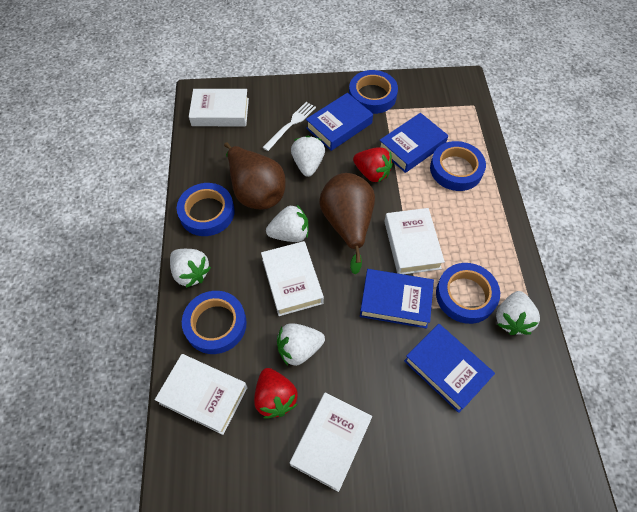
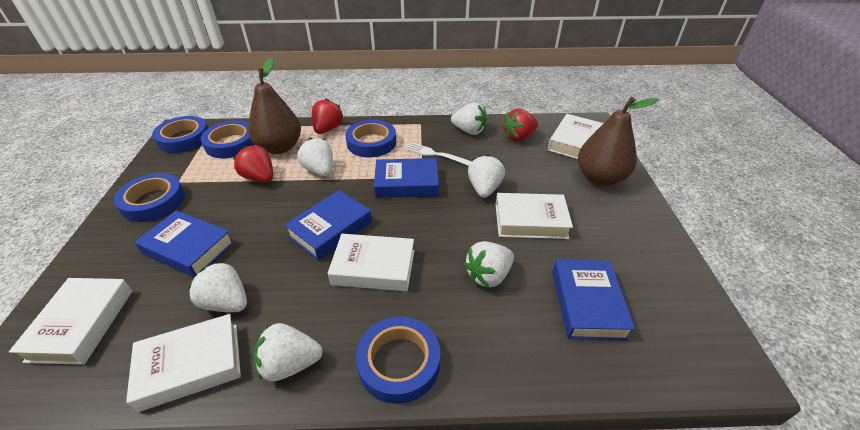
red strawberry: 2 -> 3
white strawberry: 5 -> 6

